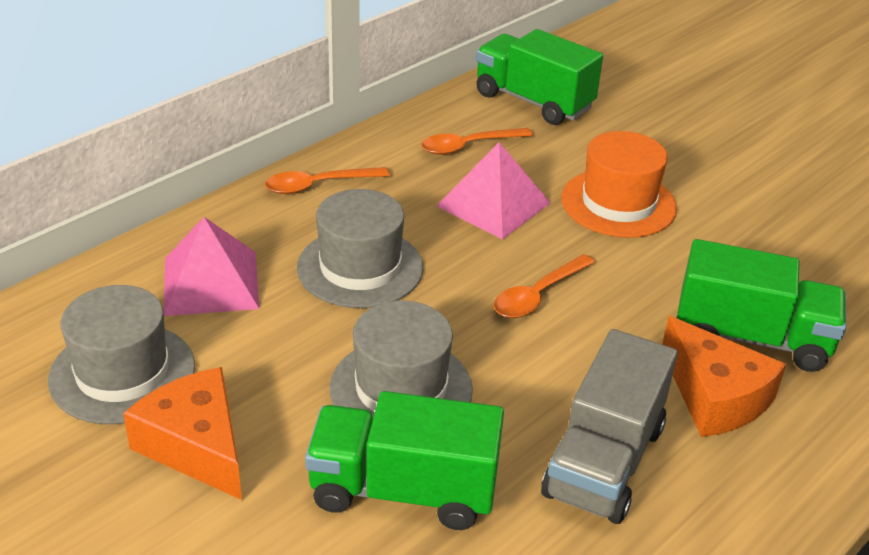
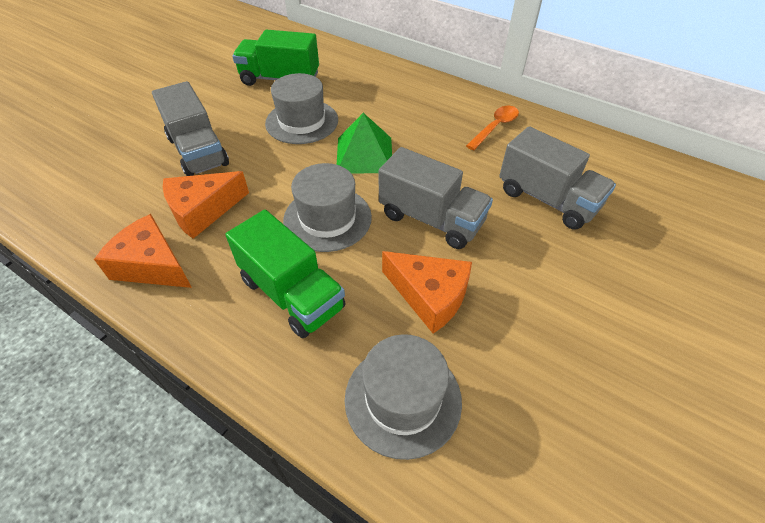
green pyramid: 0 -> 1
green truck: 3 -> 2
grey truck: 1 -> 3
orange cheese: 2 -> 3
orange hat: 1 -> 0
orange spoon: 3 -> 1
pink pyramid: 2 -> 0

